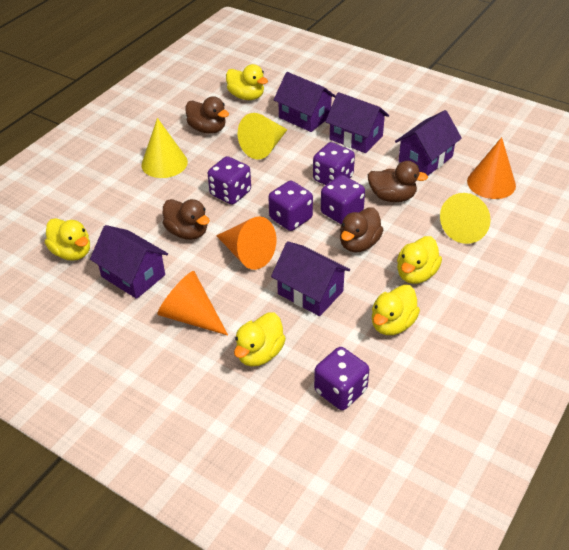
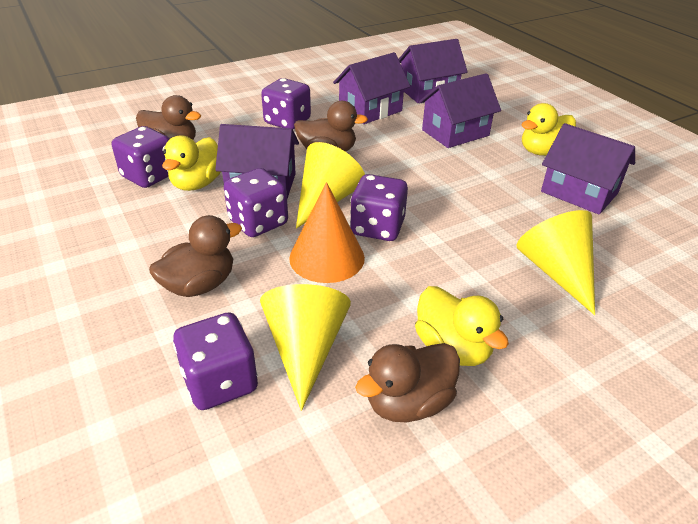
orange cone: 3 -> 1
yellow duck: 5 -> 3

